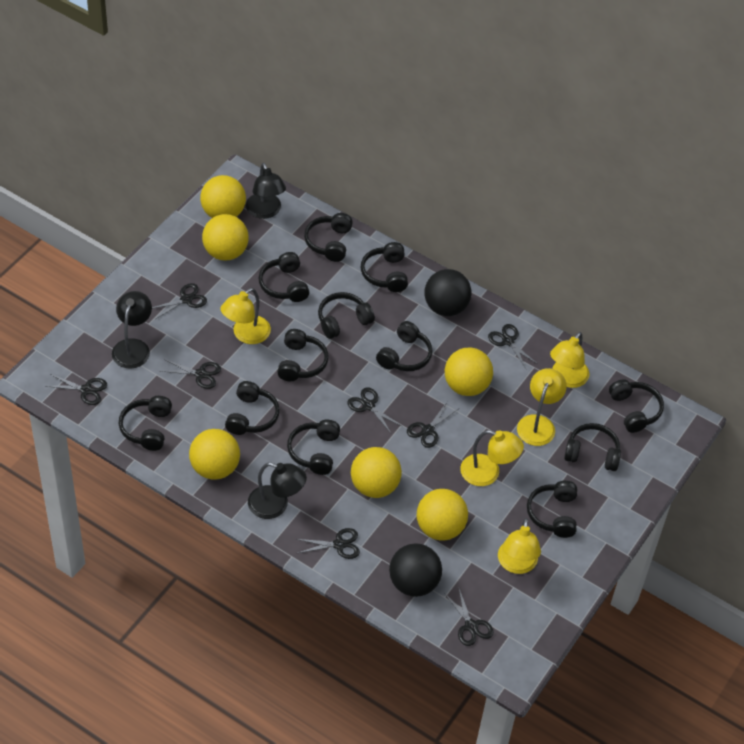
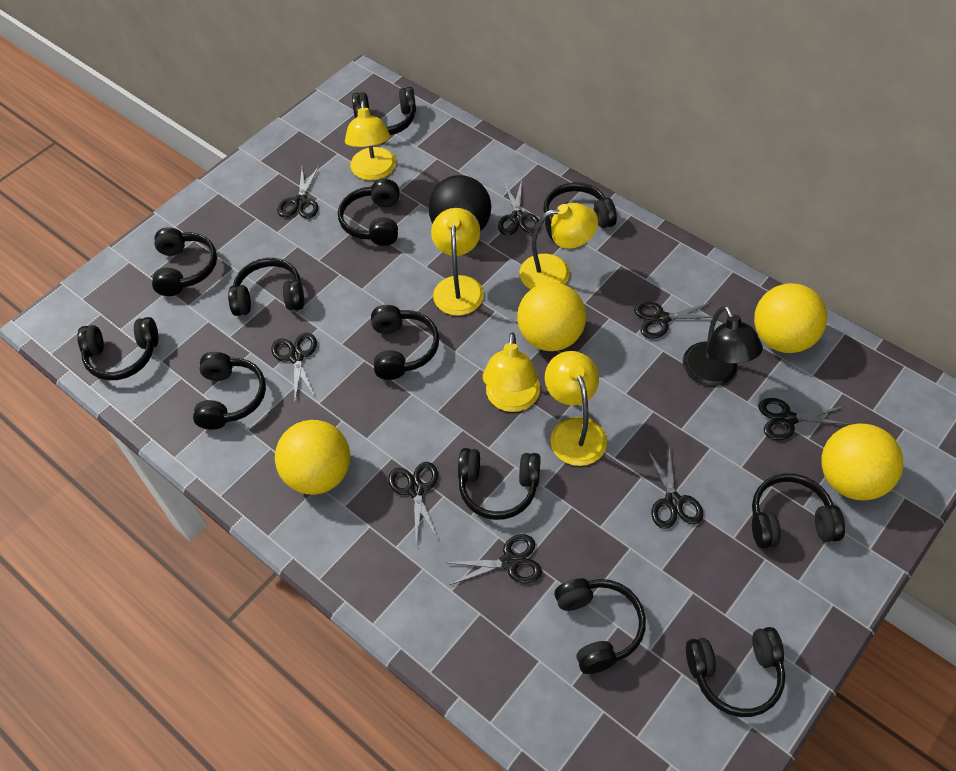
black ball: 2 -> 1
black lamp: 3 -> 1
yellow ball: 6 -> 4

